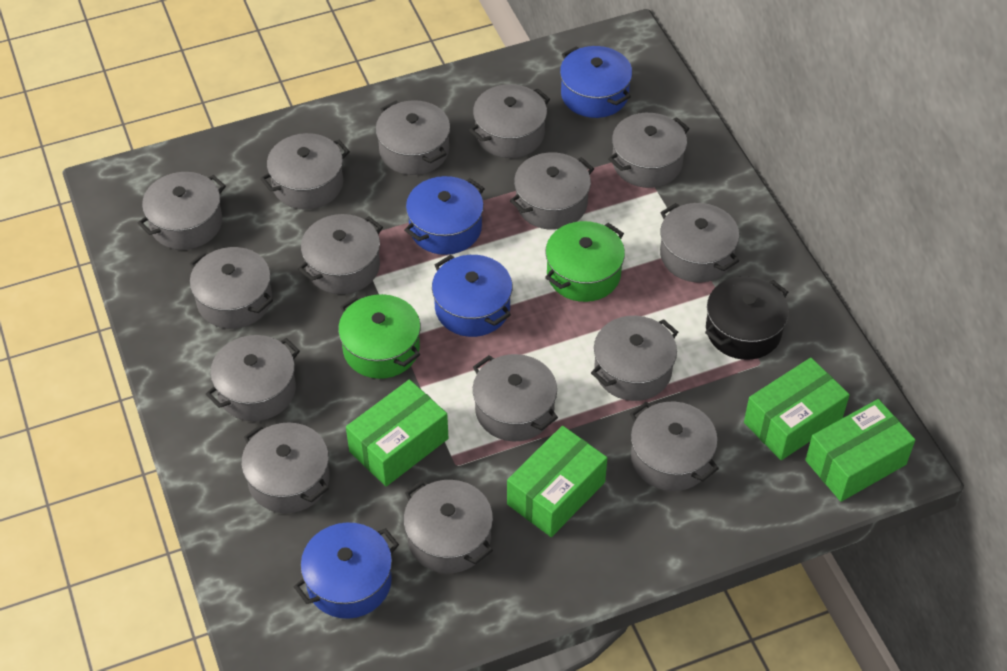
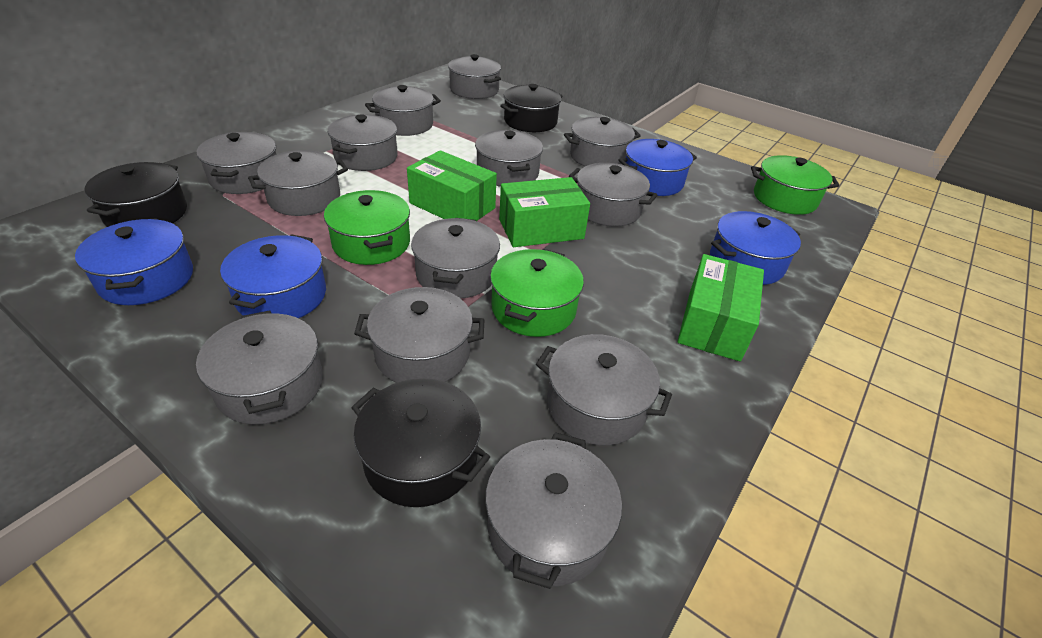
black pot: 1 -> 3
green box: 4 -> 3
green pot: 2 -> 3
grey pot: 15 -> 13

